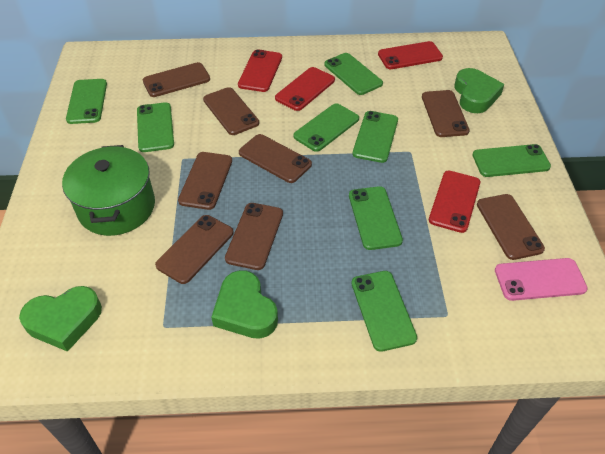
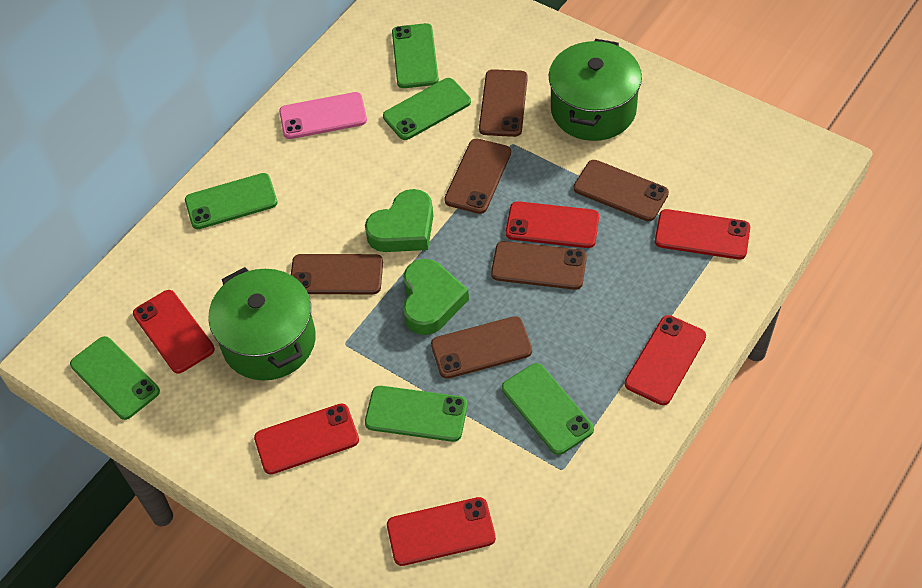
brown phone: 8 -> 6
green heart: 3 -> 2
green phone: 8 -> 6
green pot: 1 -> 2
red phone: 4 -> 6

